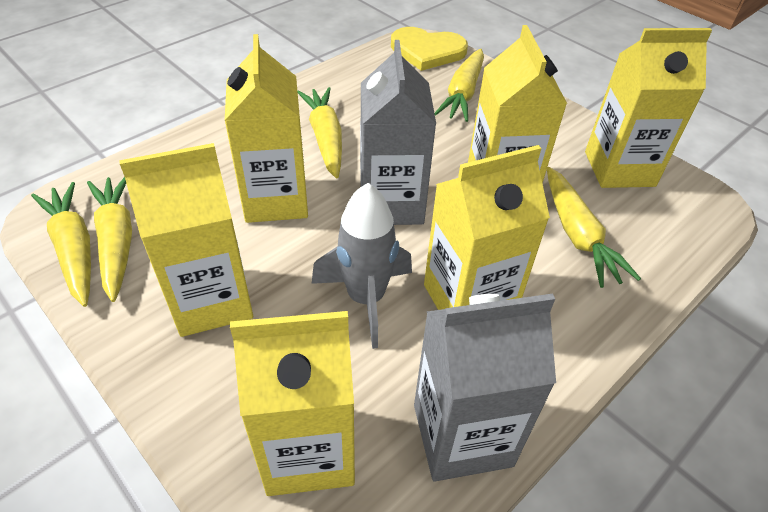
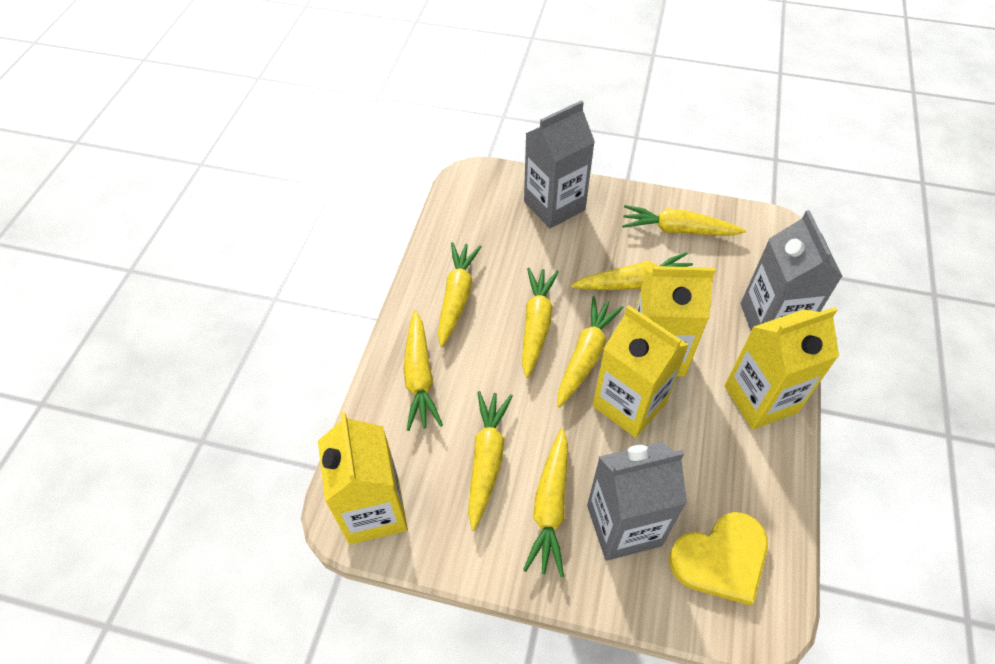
grey carton: 2 -> 3
grey rocket: 1 -> 0
yellow carrot: 5 -> 8
yellow carton: 6 -> 4

